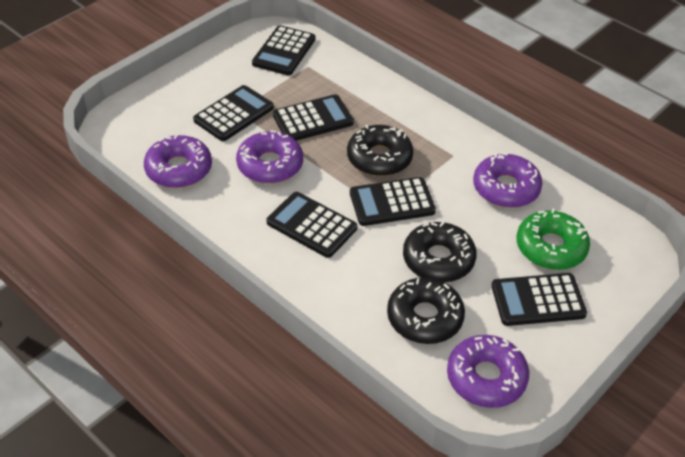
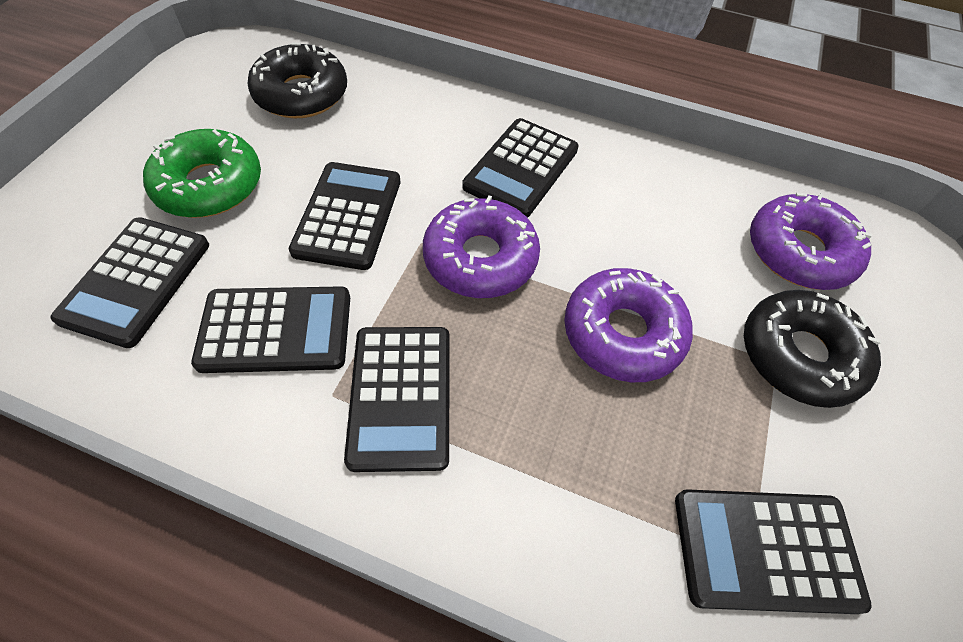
black donut: 3 -> 2
purple donut: 4 -> 3

